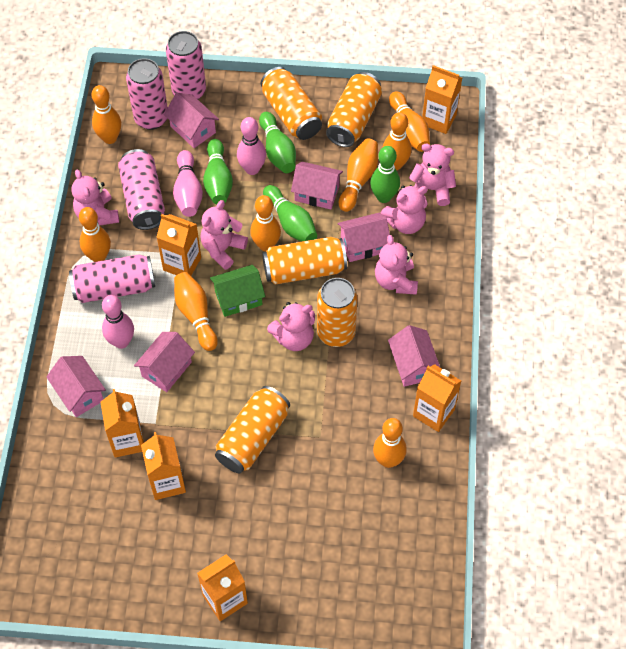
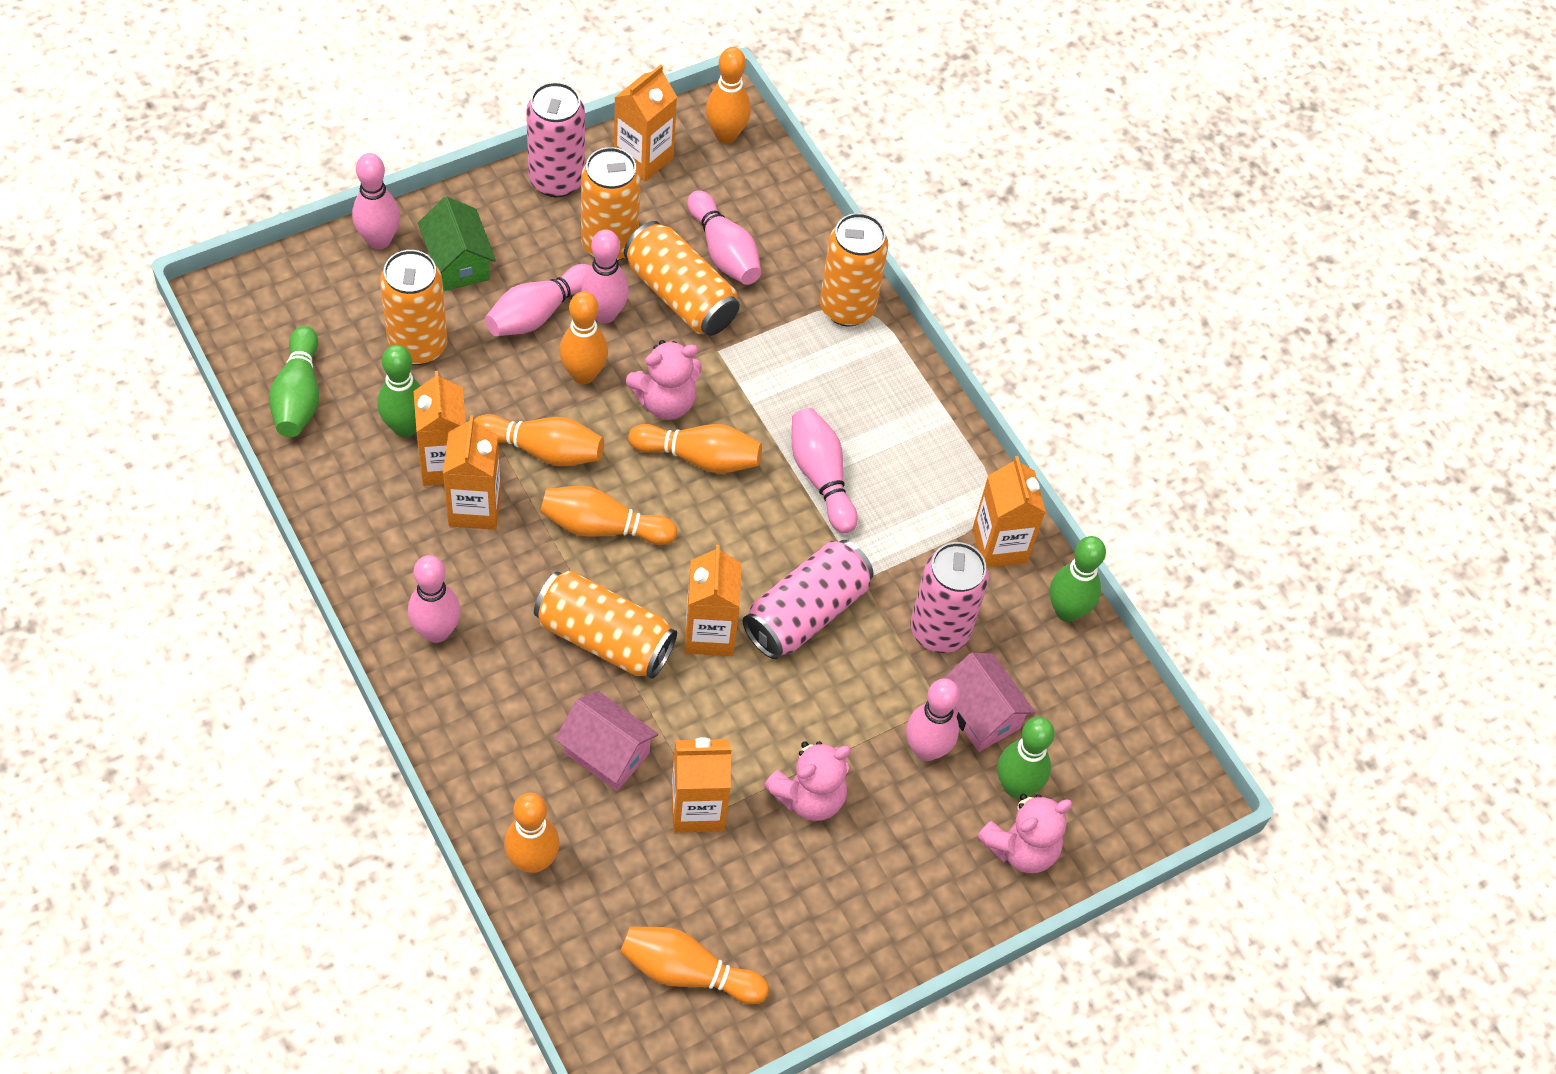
orange bowling pin: 8 -> 7
pink bowling pin: 3 -> 7
pink can: 4 -> 3
pink house: 6 -> 2
pink teddy bear: 6 -> 3

